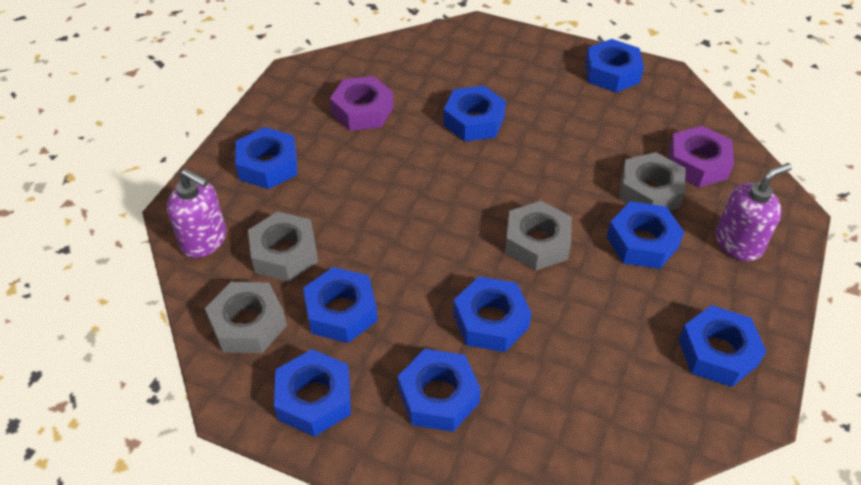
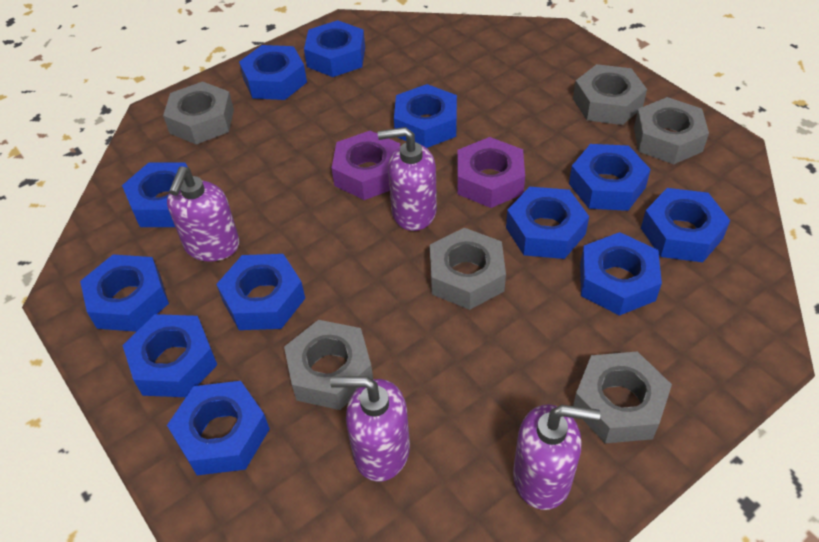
blue nut: 9 -> 12
grey nut: 4 -> 6
purple soap dispenser: 2 -> 4

